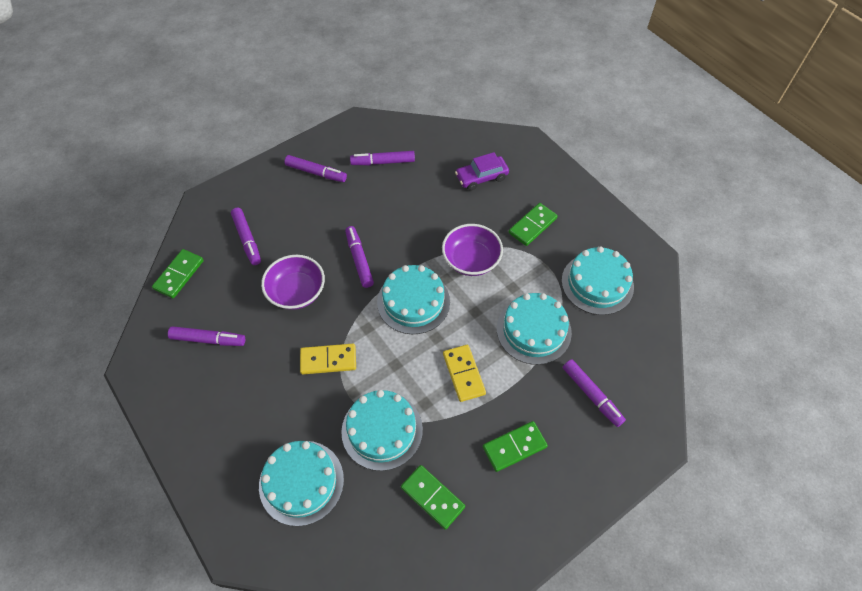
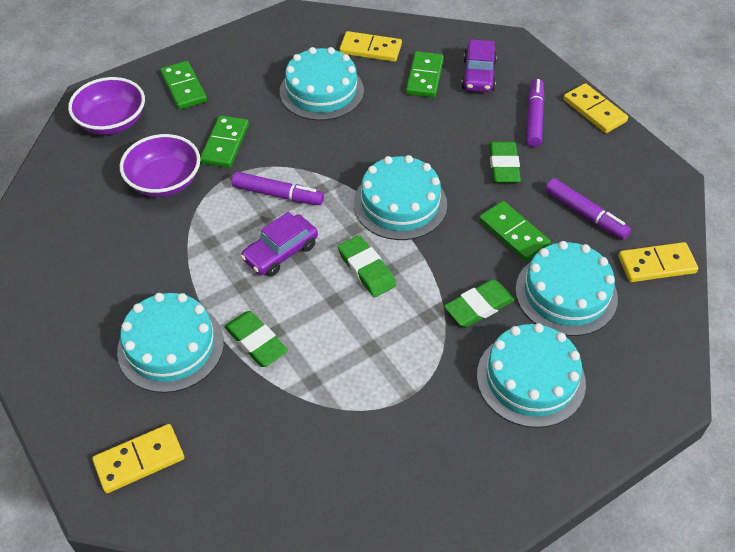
green eraser: 0 -> 4
purple car: 1 -> 2
purple marker: 6 -> 3
yellow domino: 2 -> 4

